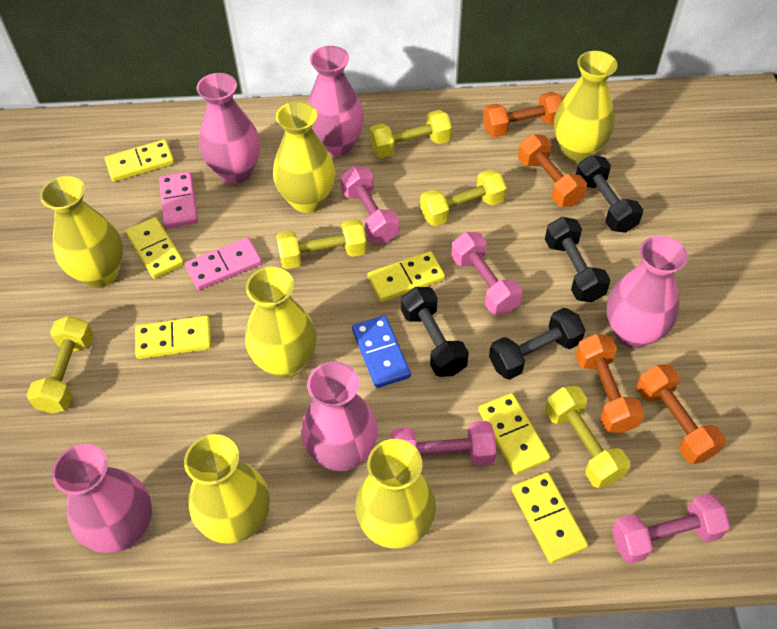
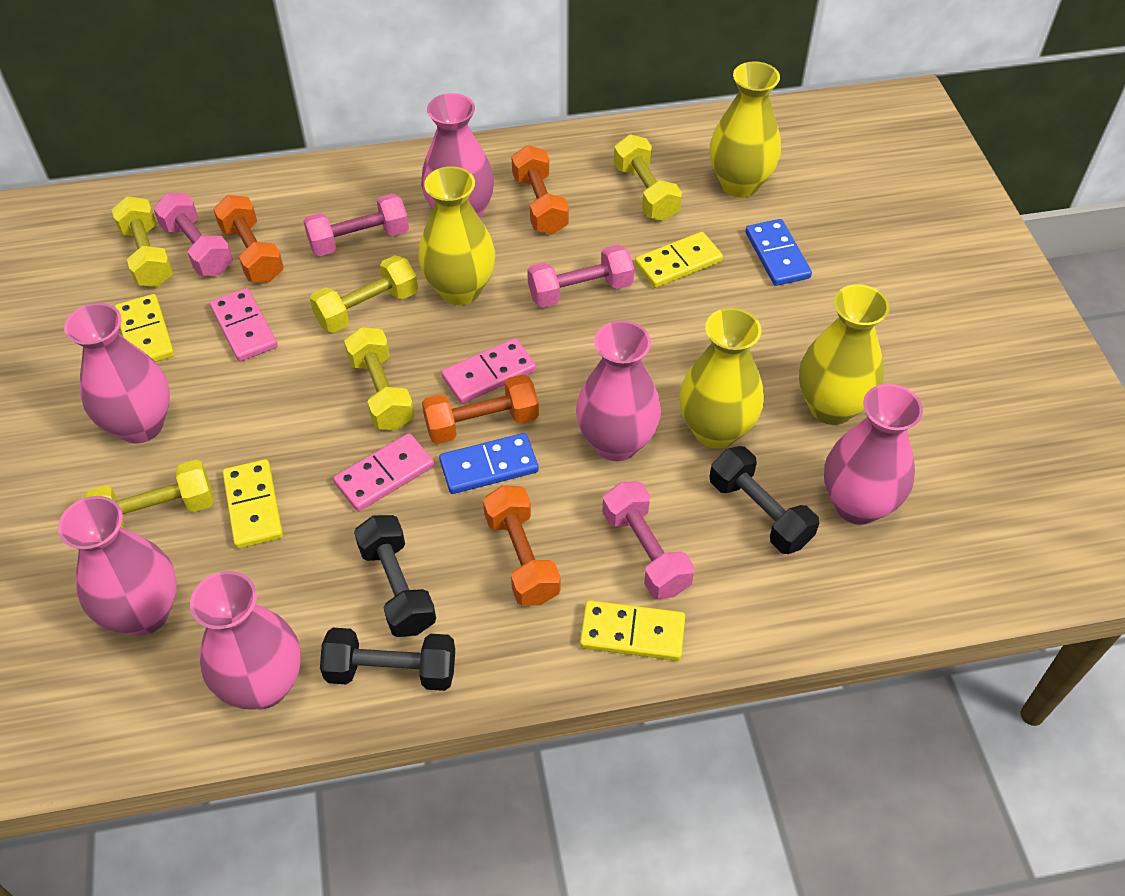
black dumbbell: 4 -> 3
blue domino: 1 -> 2
pink domino: 2 -> 3
pink vase: 5 -> 6
yellow domino: 6 -> 4
yellow vase: 6 -> 4

